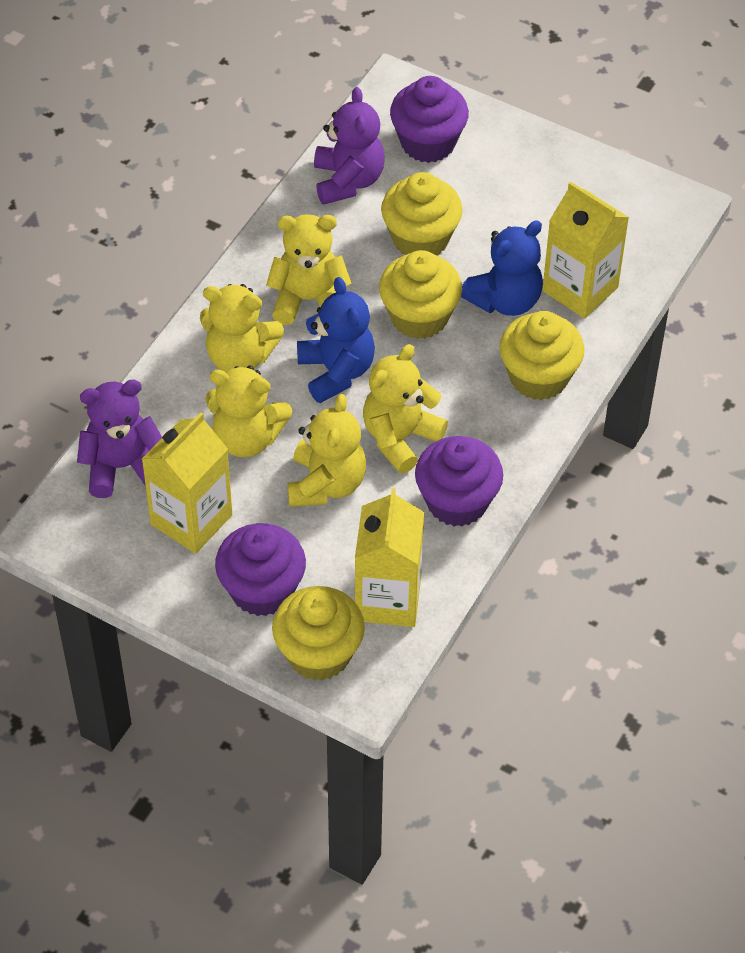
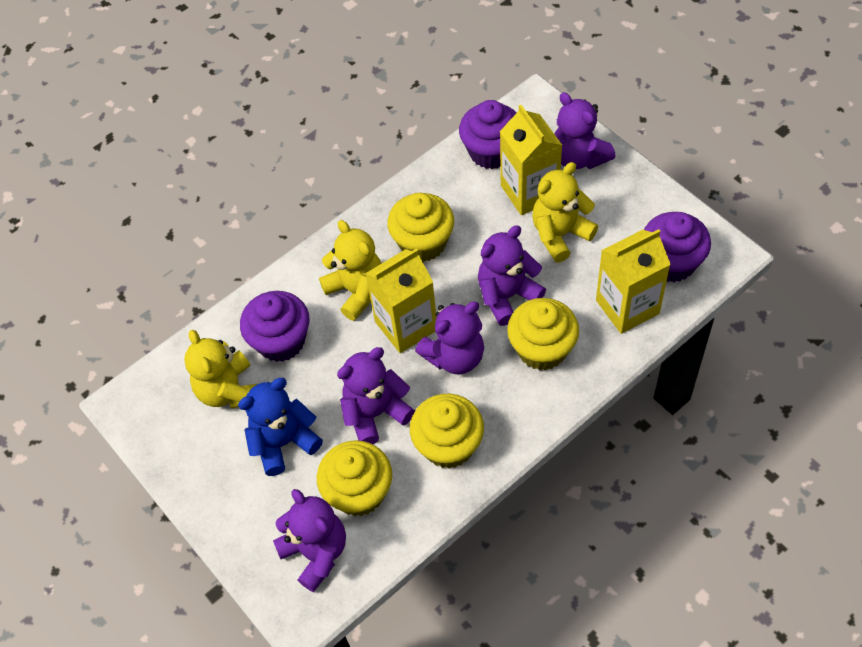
blue teddy bear: 2 -> 1
purple teddy bear: 2 -> 5
yellow teddy bear: 5 -> 3

